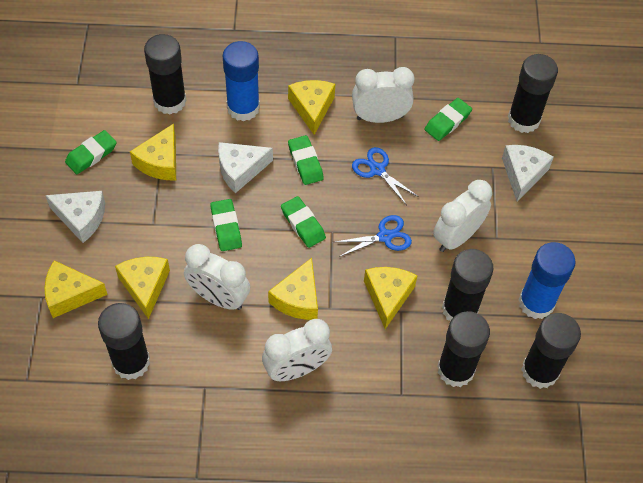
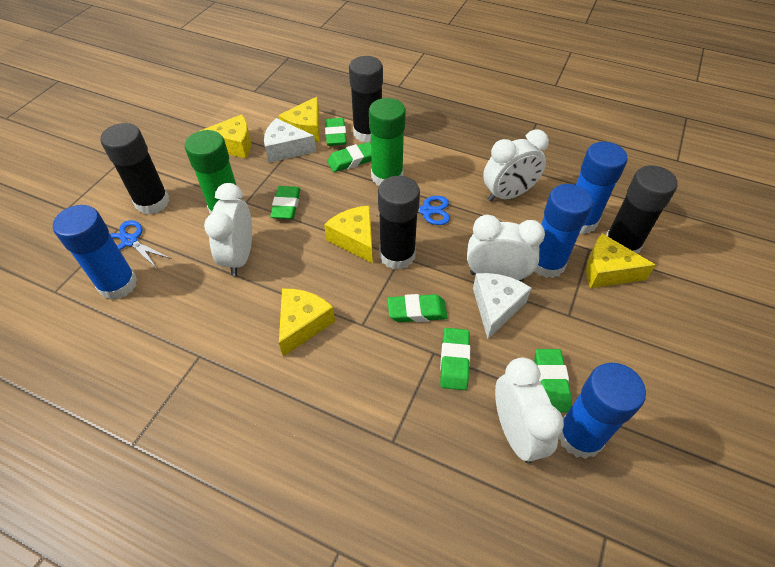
black glue stick: 6 -> 4
blue glue stick: 2 -> 4
green eraser: 5 -> 6
green glue stick: 0 -> 2
white cheese: 3 -> 2
yellow cheese: 6 -> 5

